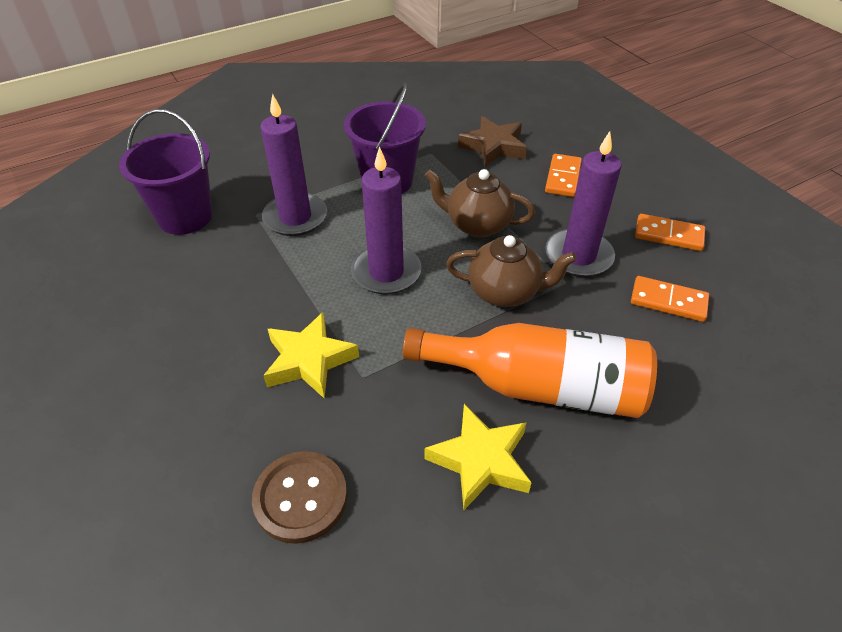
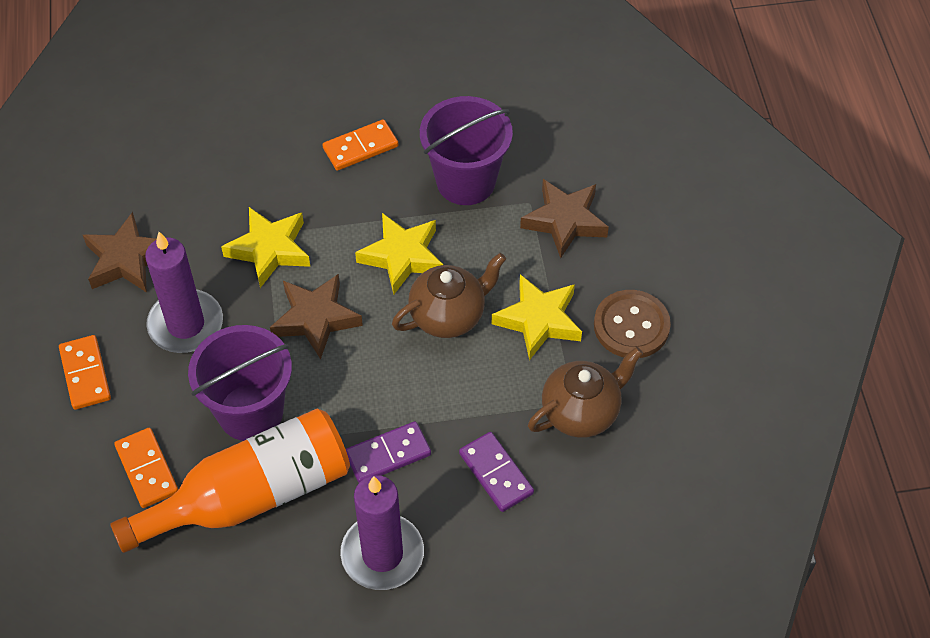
brown star: 1 -> 3
purple candle: 3 -> 2
purple domino: 0 -> 2
yellow star: 2 -> 3

